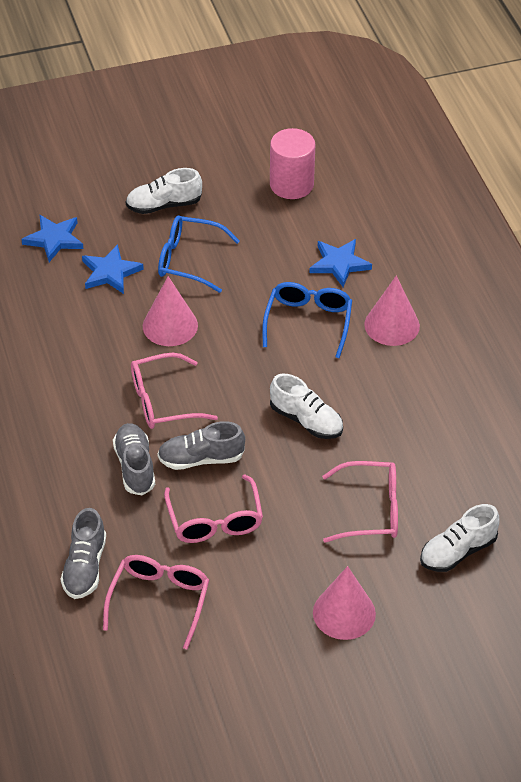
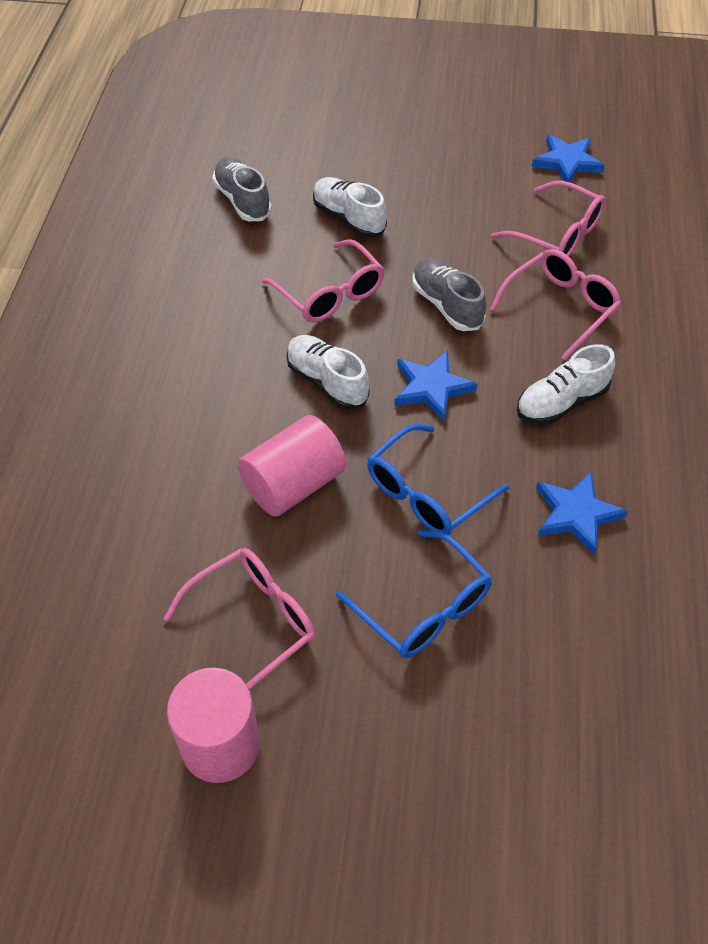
grey shoe: 3 -> 2
pink cone: 3 -> 0
pink cylinder: 1 -> 2

